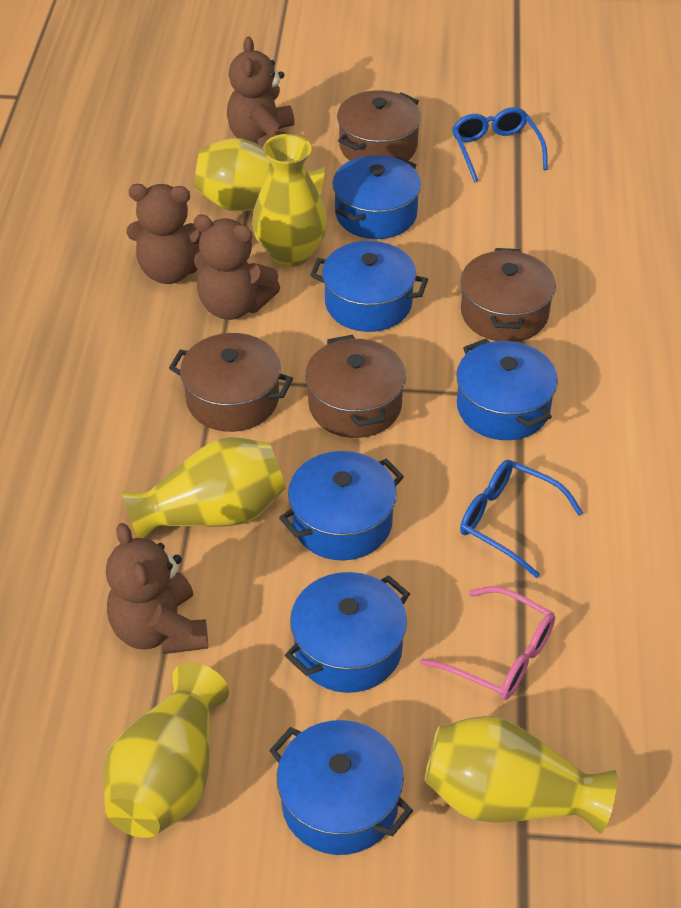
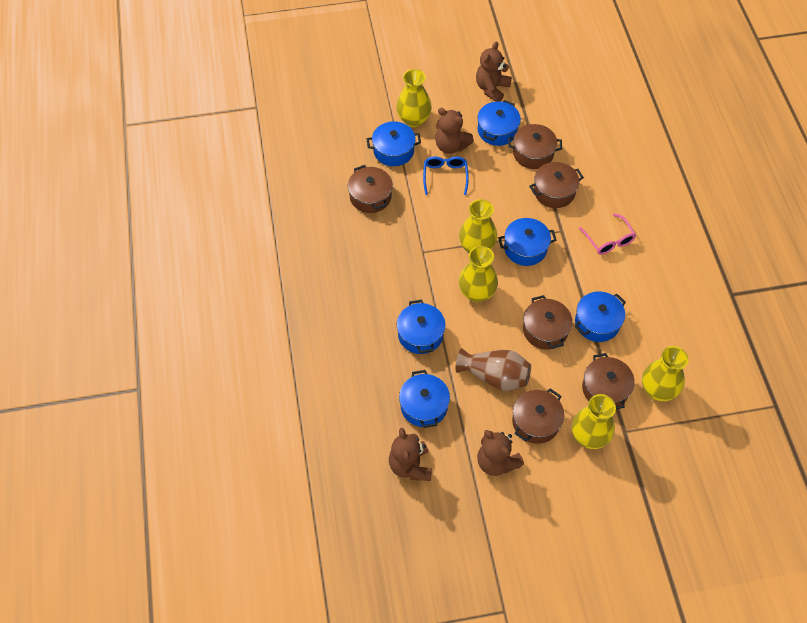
blue glasses: 2 -> 1
brown pot: 4 -> 6
brown vase: 0 -> 1

